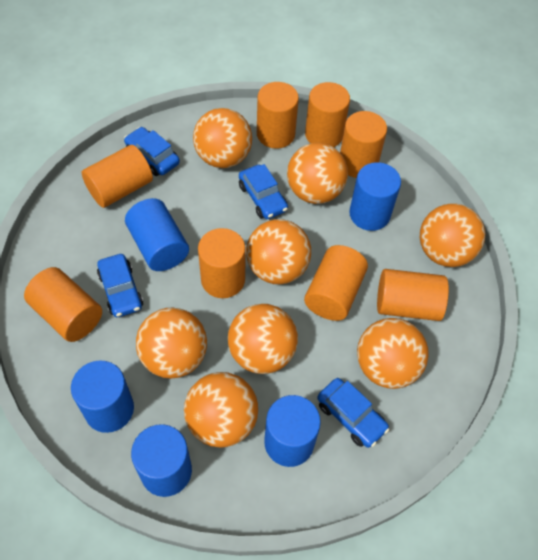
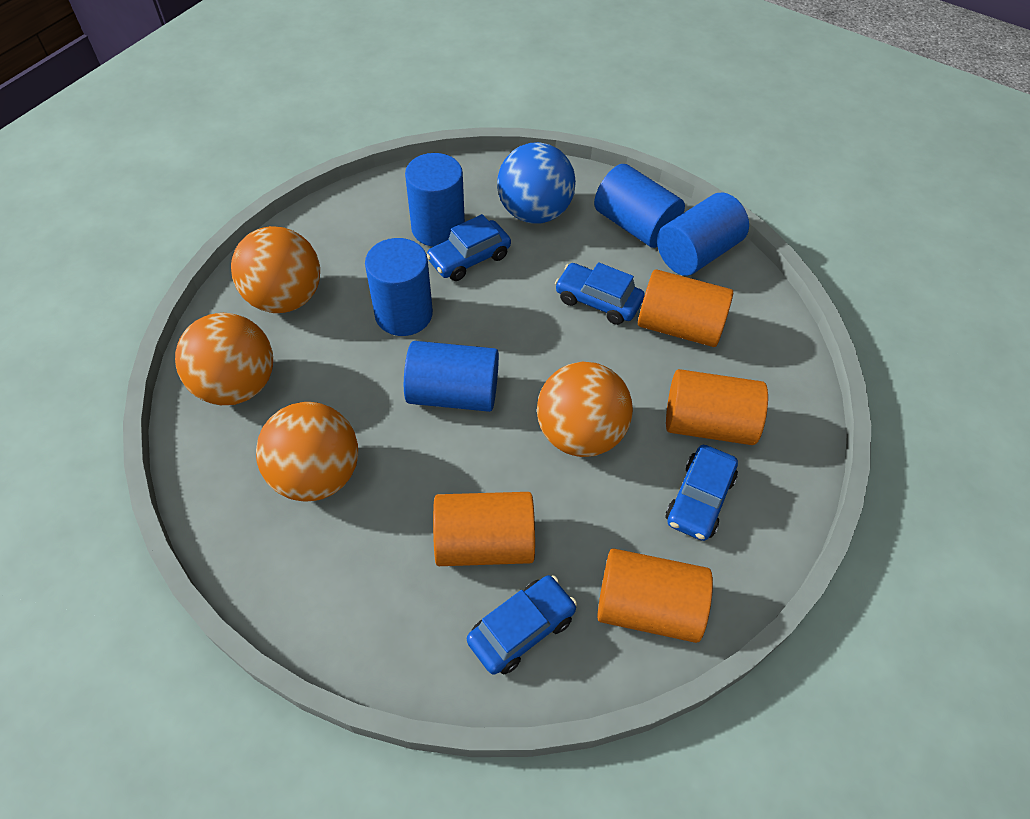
blue ball: 0 -> 1
orange ball: 8 -> 4
orange cylinder: 8 -> 4

